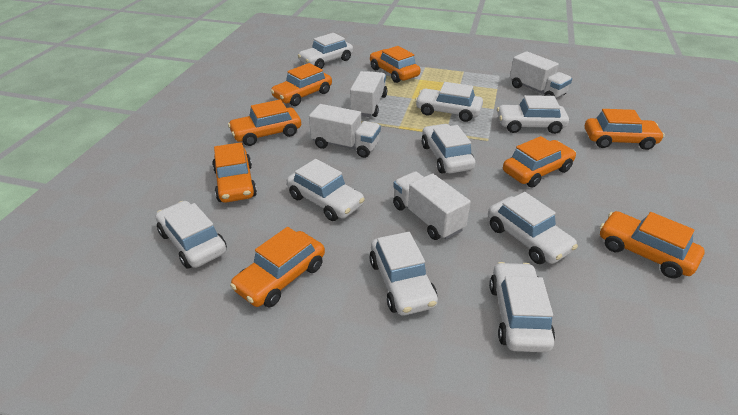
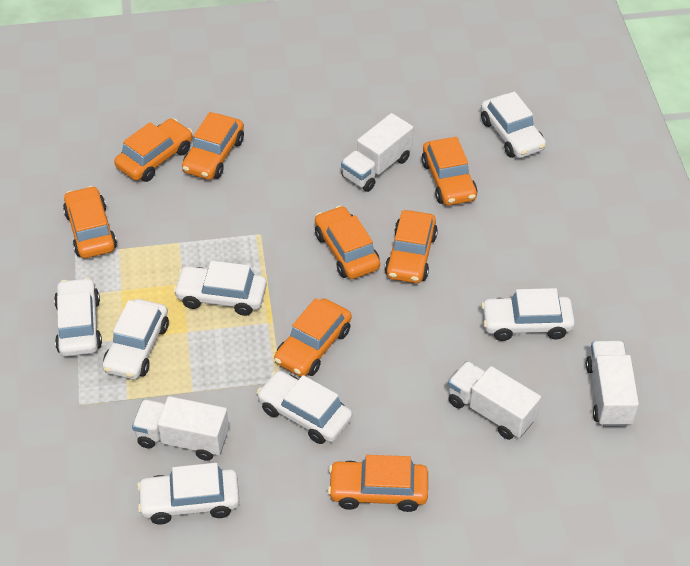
white car: 9 -> 7

